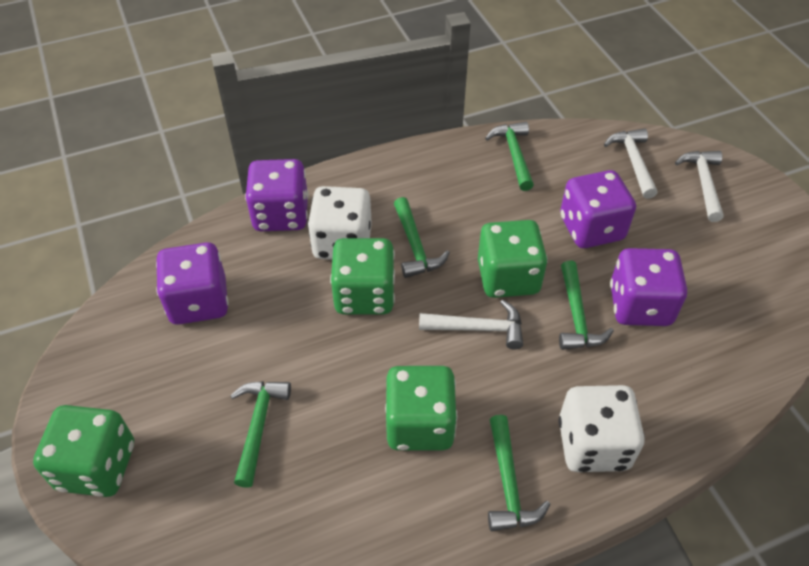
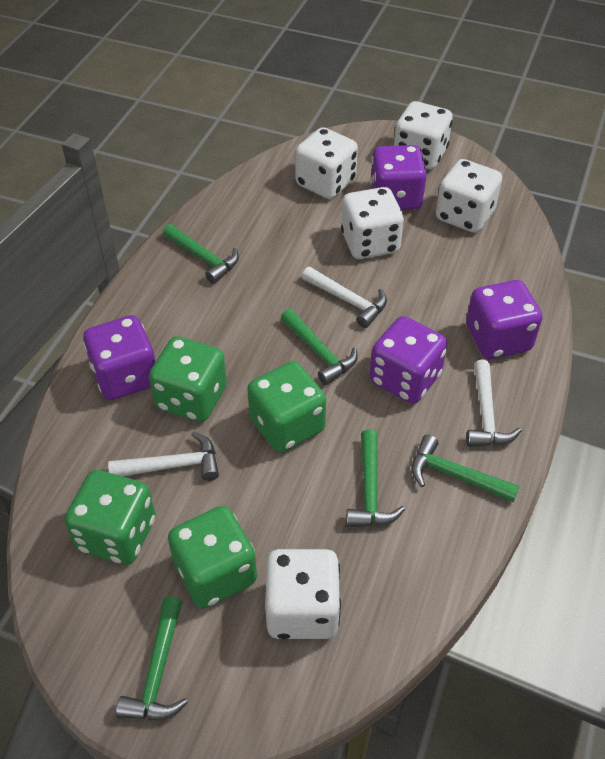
white dice: 2 -> 5

